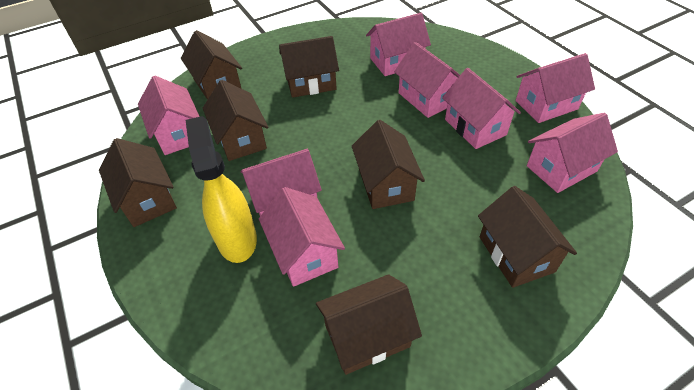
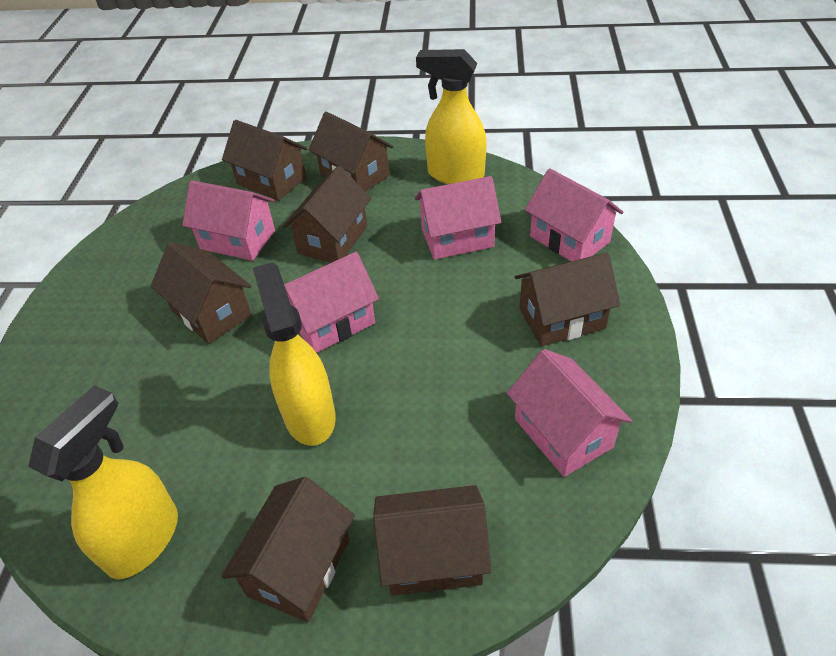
pink house: 8 -> 5
yellow spray bottle: 1 -> 3

